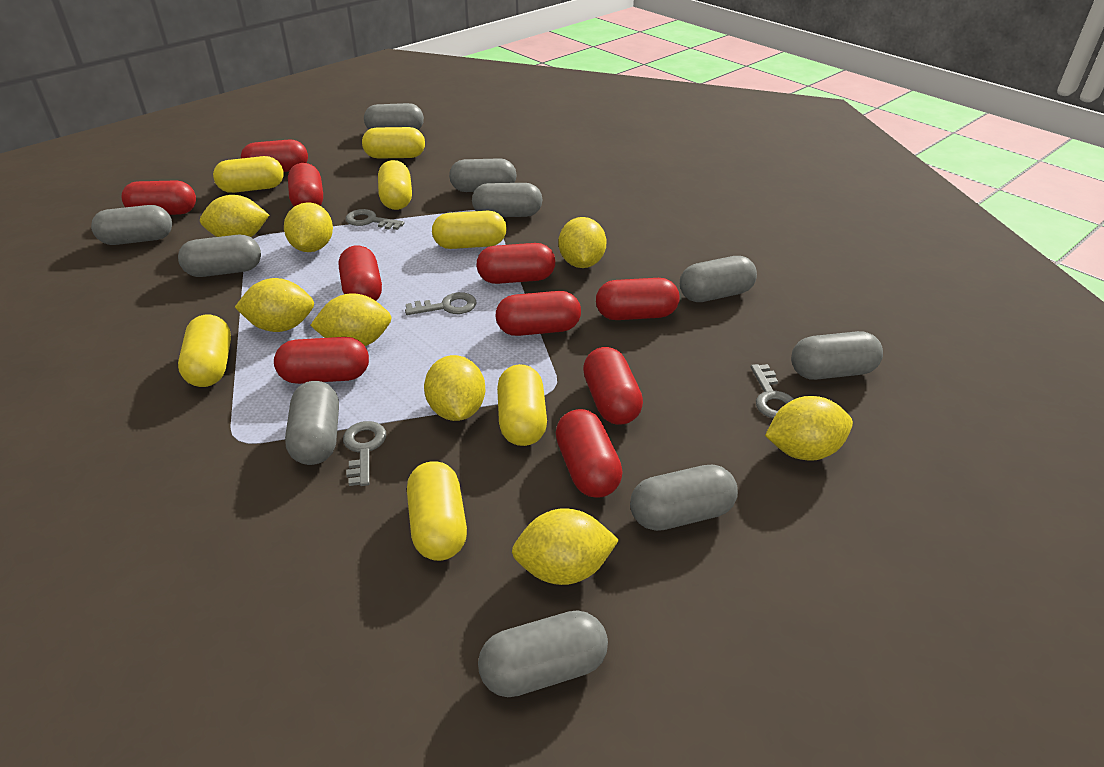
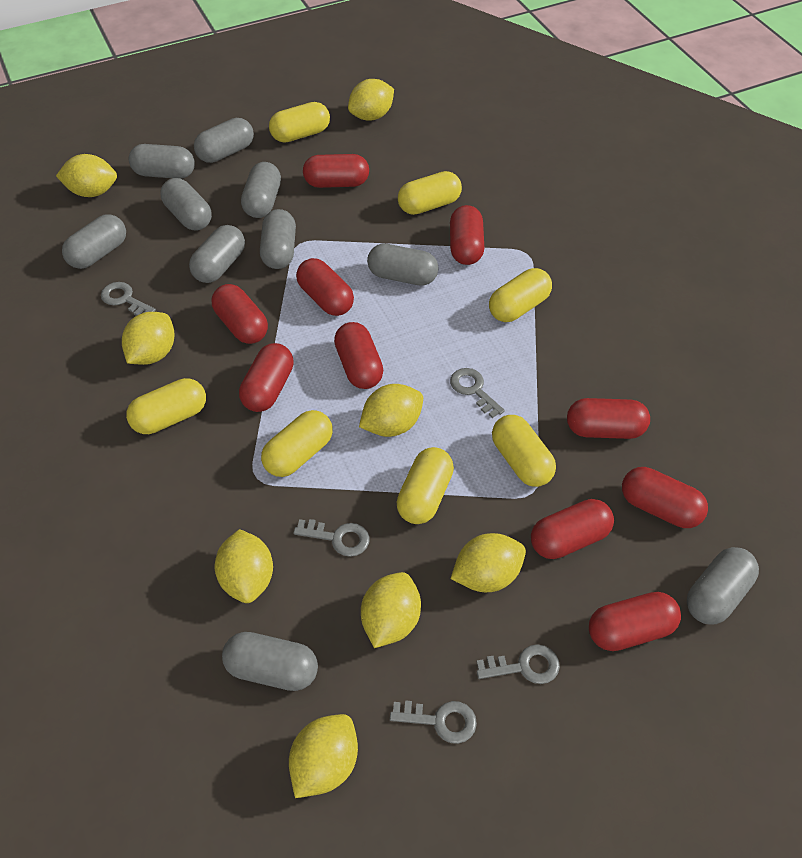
grey key: 4 -> 5

